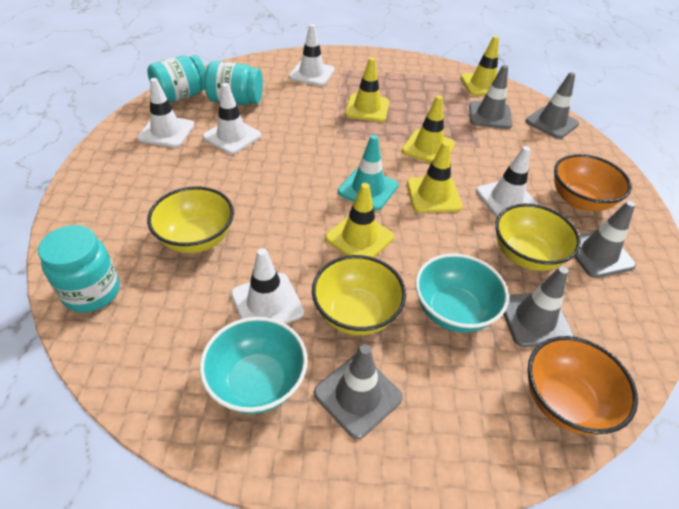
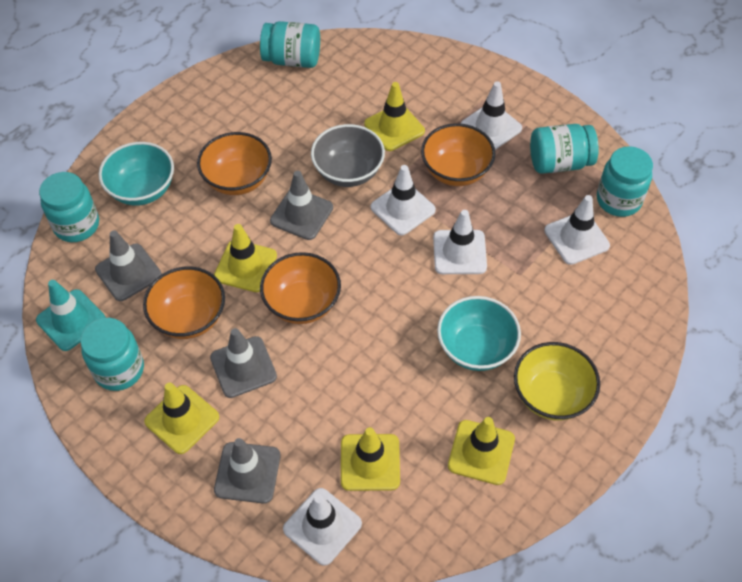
grey bowl: 0 -> 1
grey traffic cone: 5 -> 4
orange bowl: 2 -> 4
turquoise jar: 3 -> 5
yellow bowl: 3 -> 1

